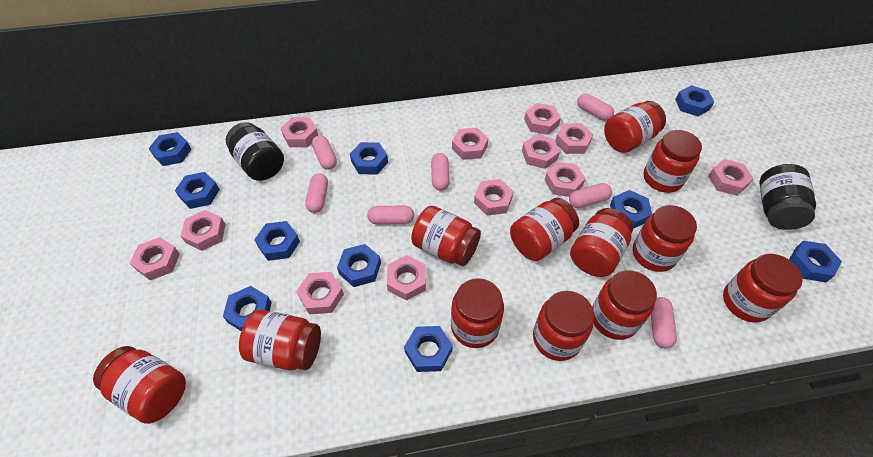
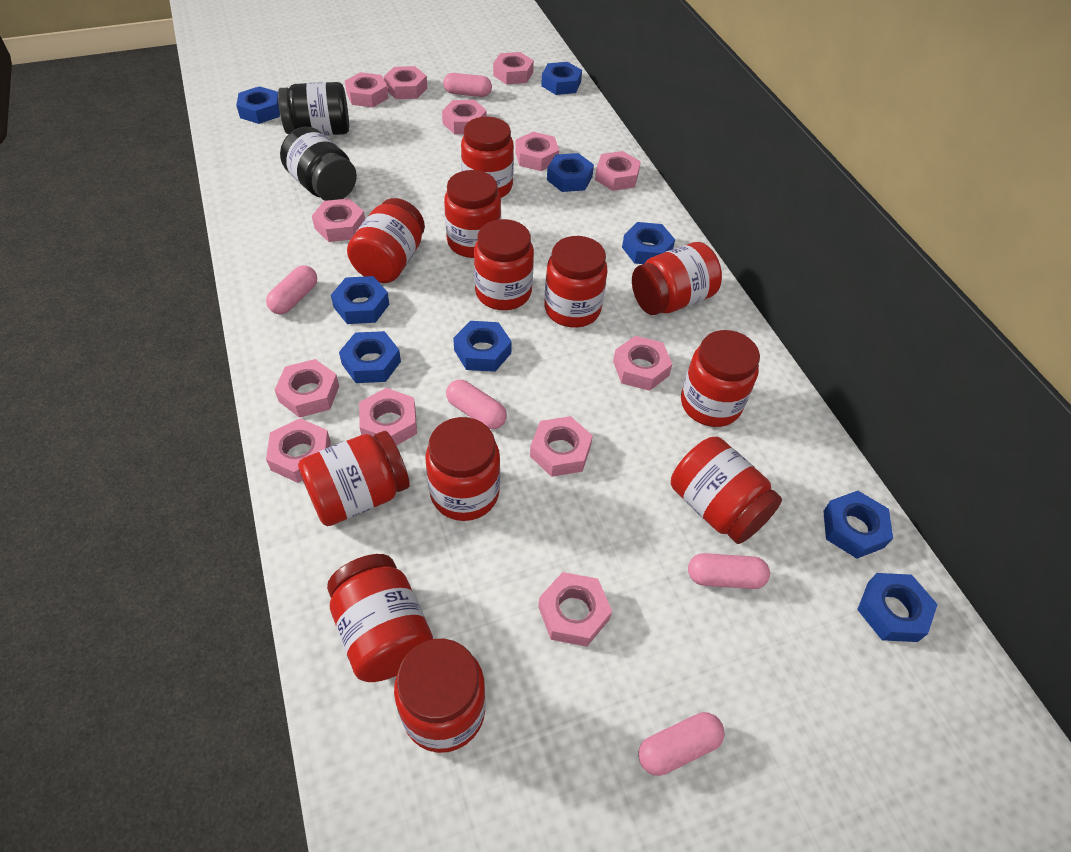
blue nut: 10 -> 9
pink capsule: 7 -> 5
pink nut: 12 -> 13

